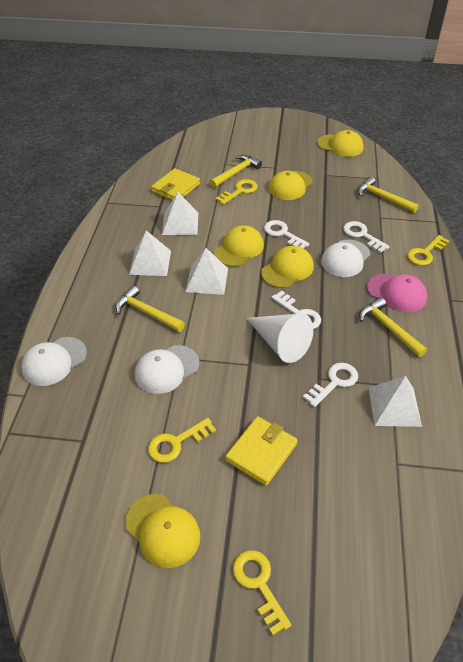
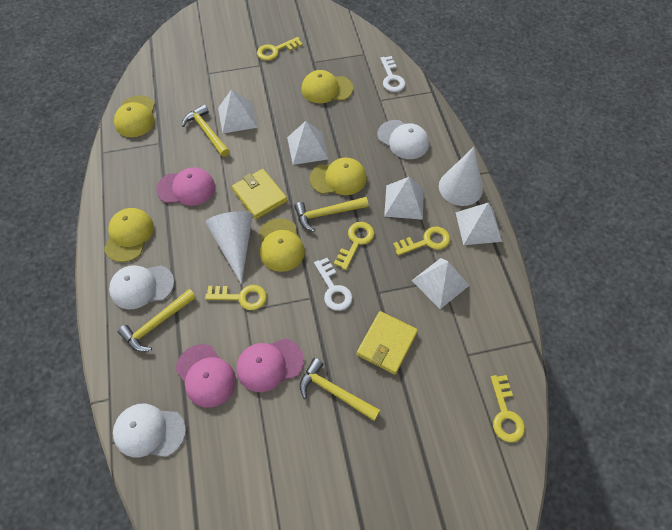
pink cap: 1 -> 3
white cone: 1 -> 2
white key: 4 -> 2
white pyramid: 4 -> 5
yellow key: 4 -> 5

